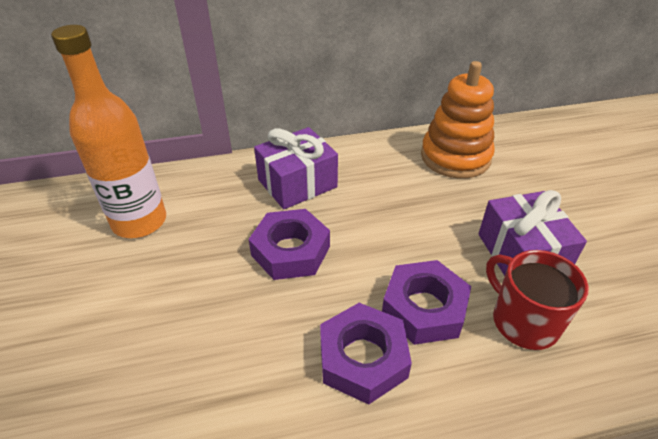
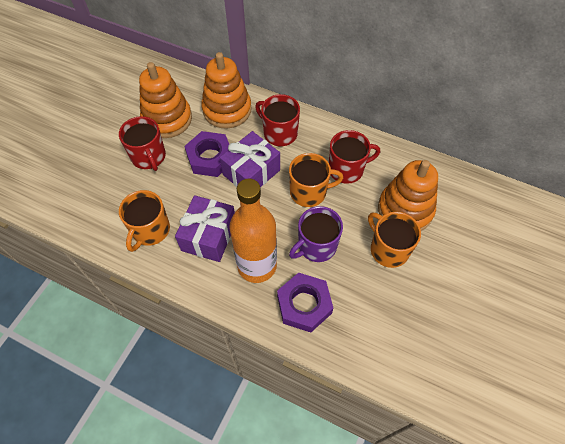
orange mug: 0 -> 3
orange stacking toy: 1 -> 3
purple mug: 0 -> 1
purple nut: 3 -> 2
red mug: 1 -> 3

